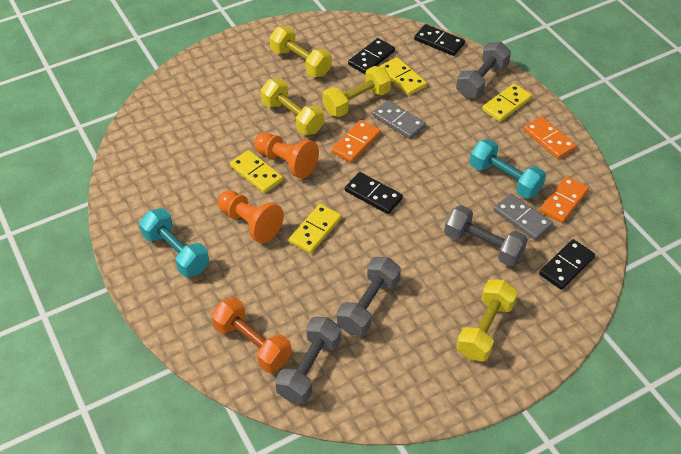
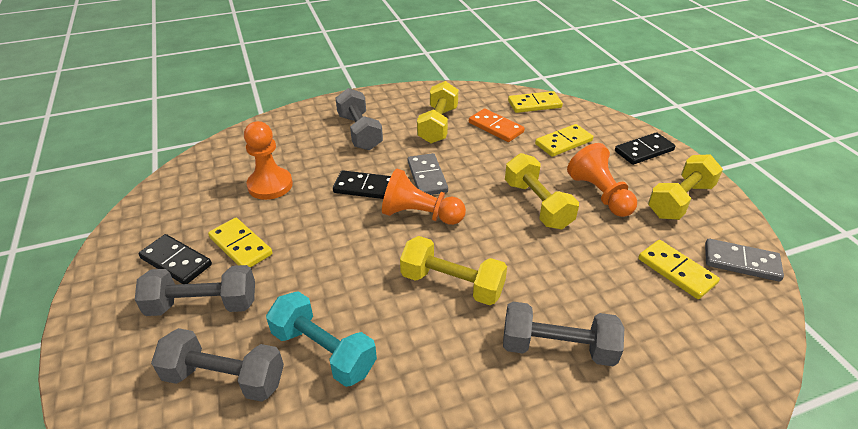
black domino: 4 -> 3
orange domino: 3 -> 1
orange dumbbell: 1 -> 0
orange pawn: 2 -> 3
turquoise dumbbell: 2 -> 1

